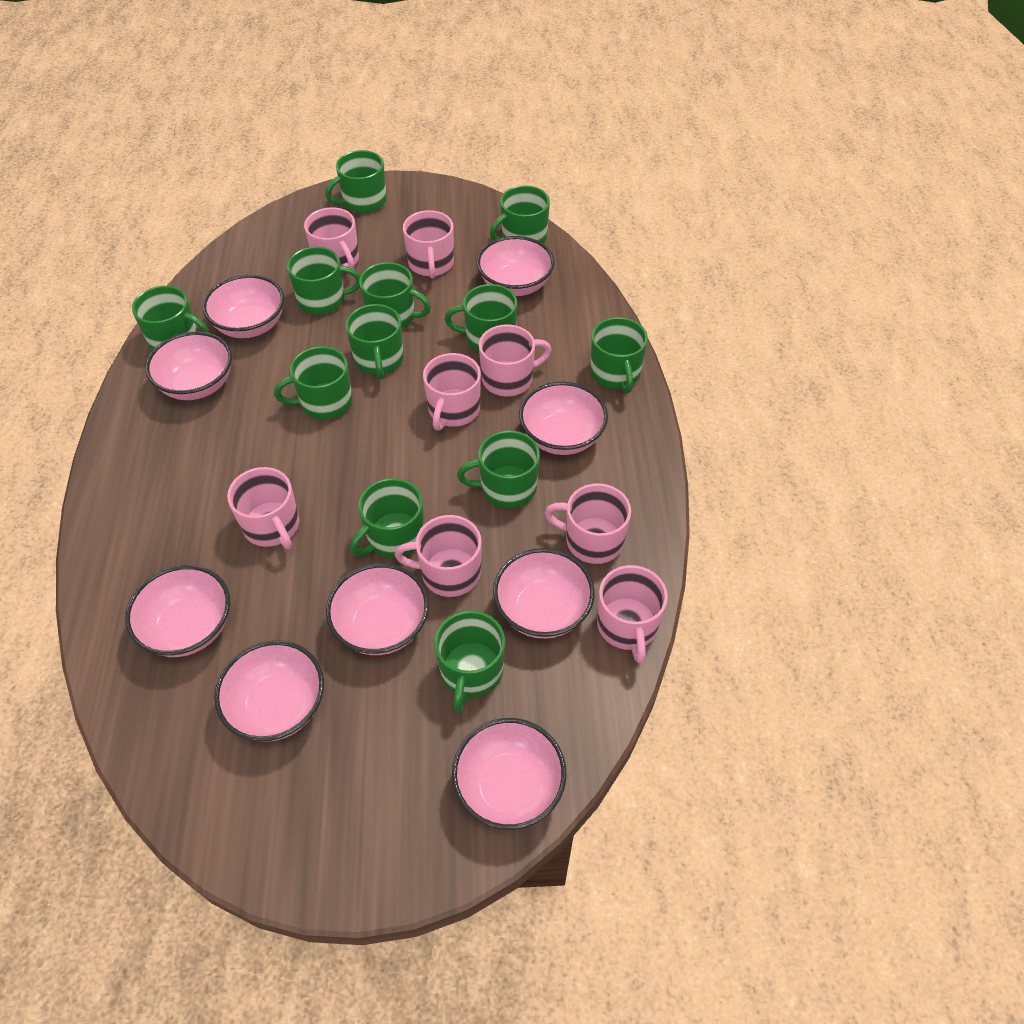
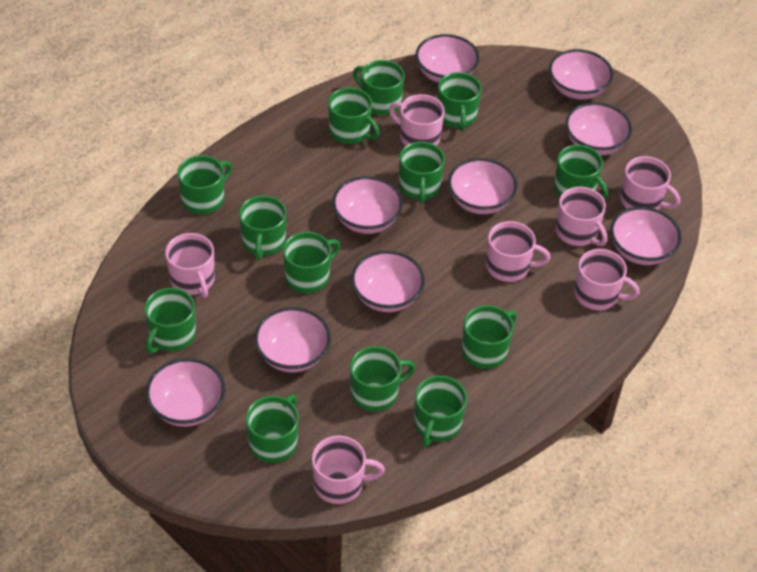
green mug: 12 -> 13
pink mug: 8 -> 7

